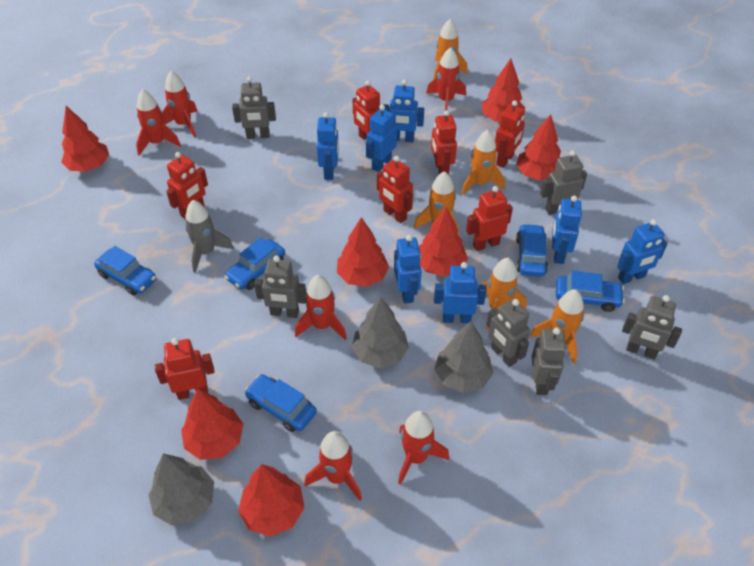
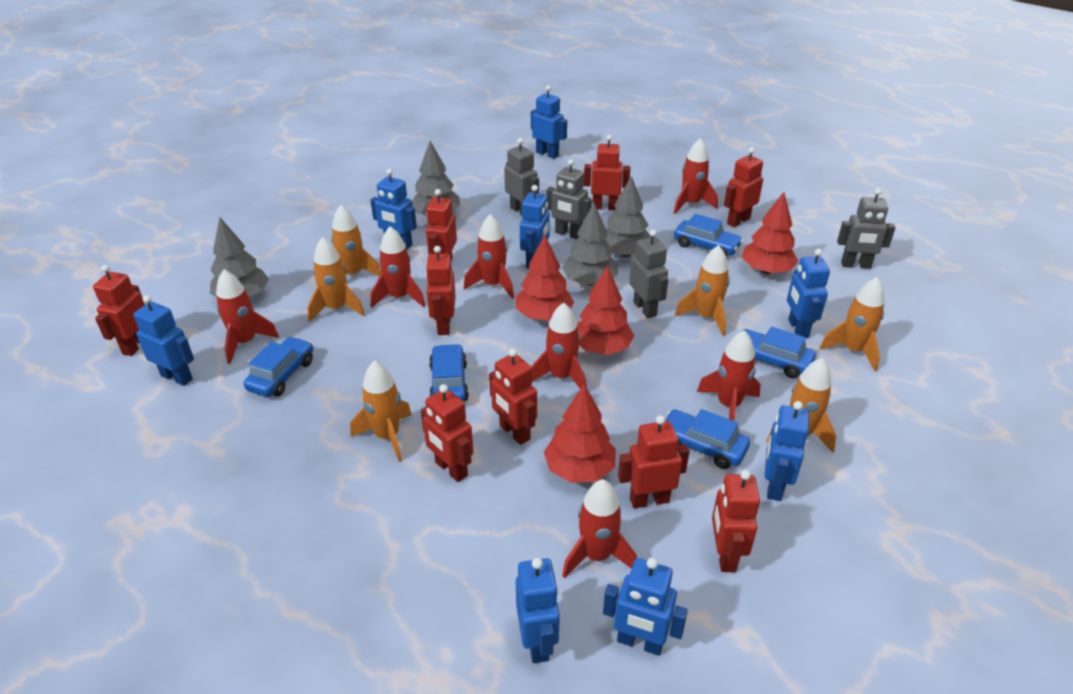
blue robot: 7 -> 8
grey robot: 6 -> 4
grey rocket: 1 -> 0
grey tree: 3 -> 4
orange rocket: 5 -> 6
red robot: 7 -> 9
red rocket: 6 -> 7
red tree: 7 -> 4

